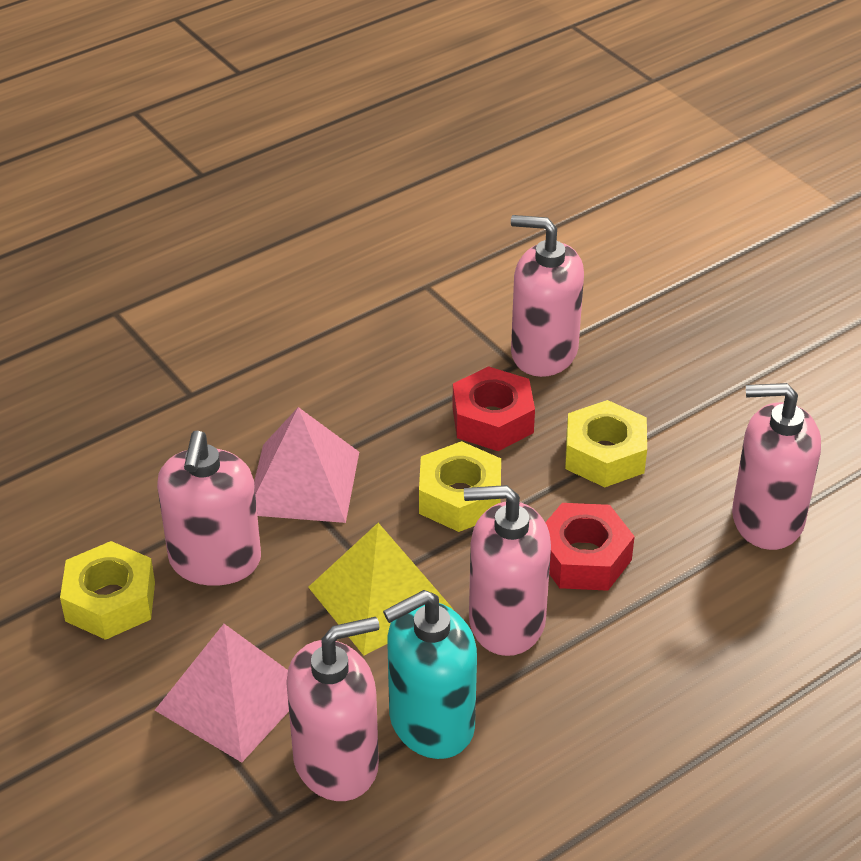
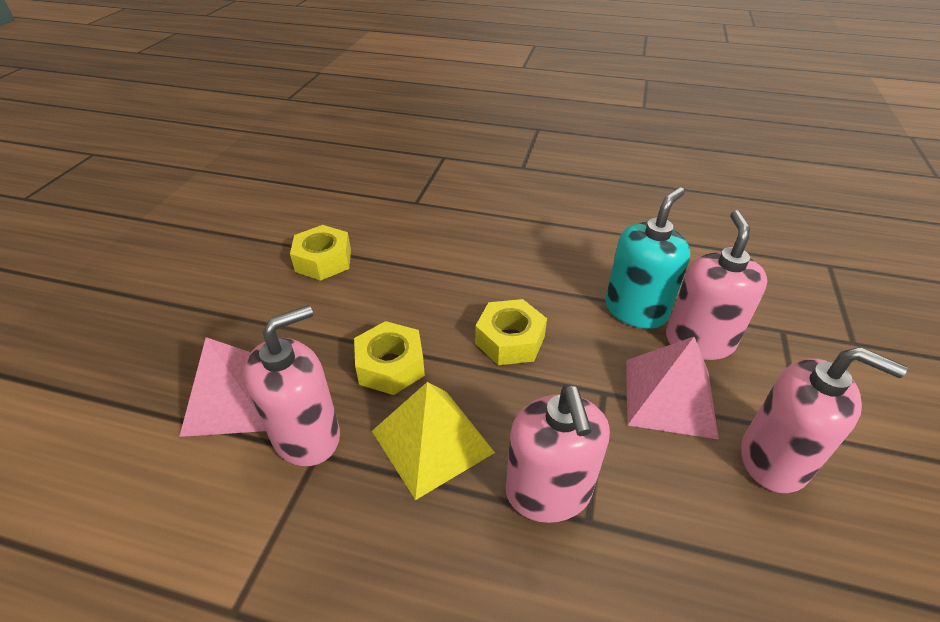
pink soap dispenser: 5 -> 4
red nut: 2 -> 0

